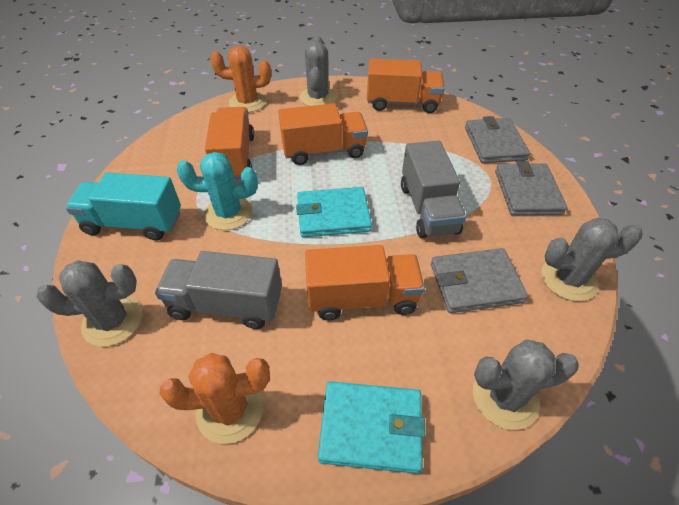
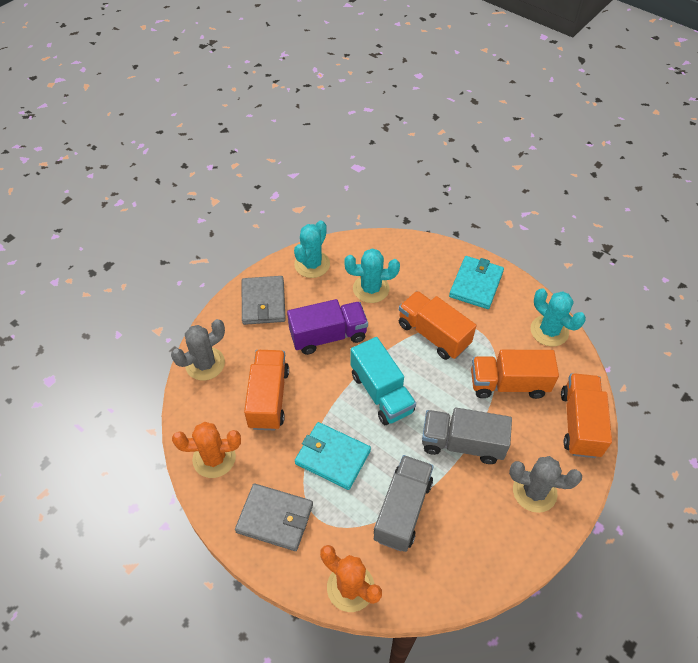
grey cactus: 4 -> 2
grey wallet: 3 -> 2
purple truck: 0 -> 1
turquoise cactus: 1 -> 3

